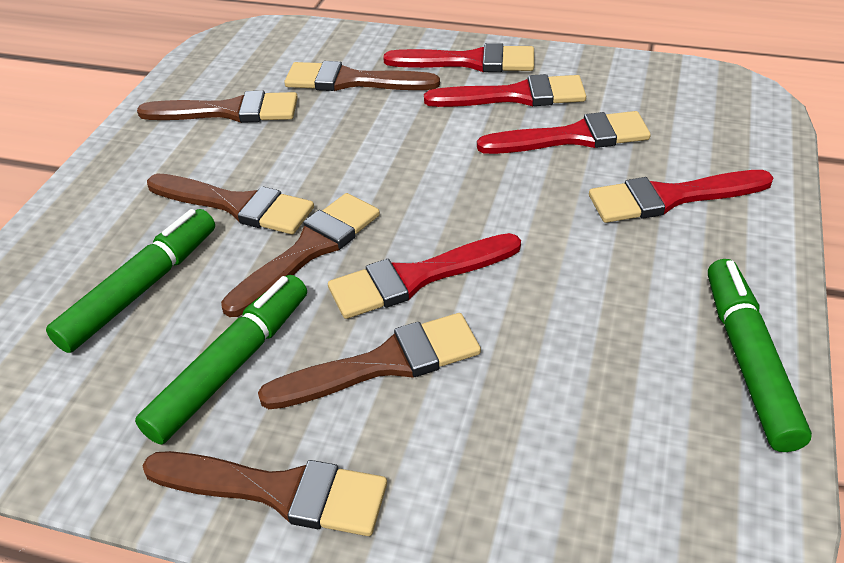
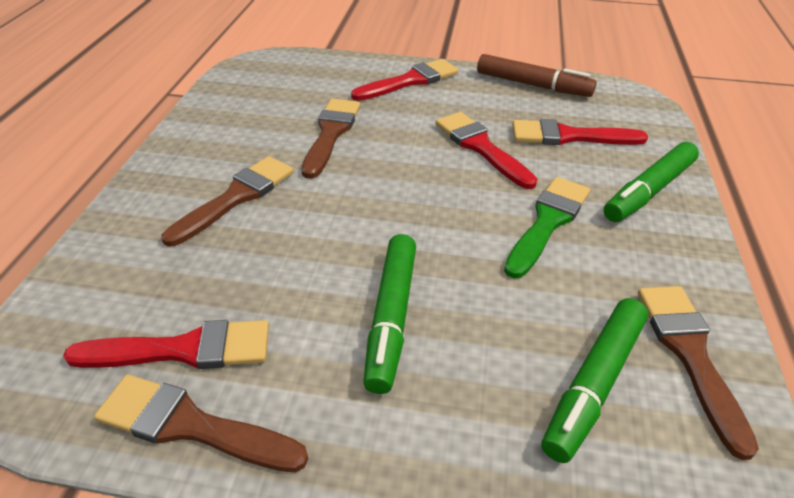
brown brush: 6 -> 4
brown marker: 0 -> 1
green brush: 0 -> 1
red brush: 5 -> 4

